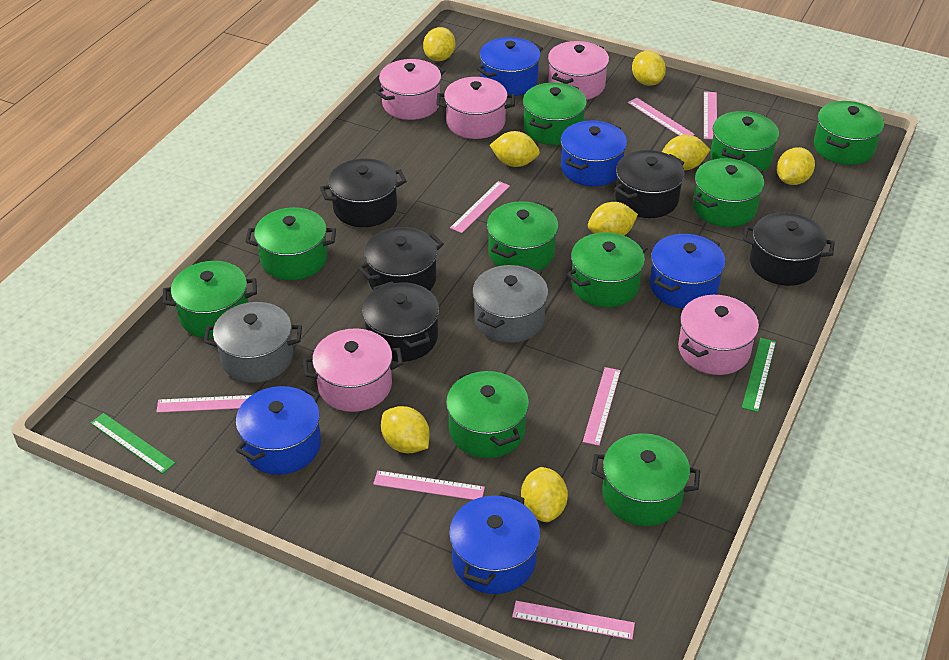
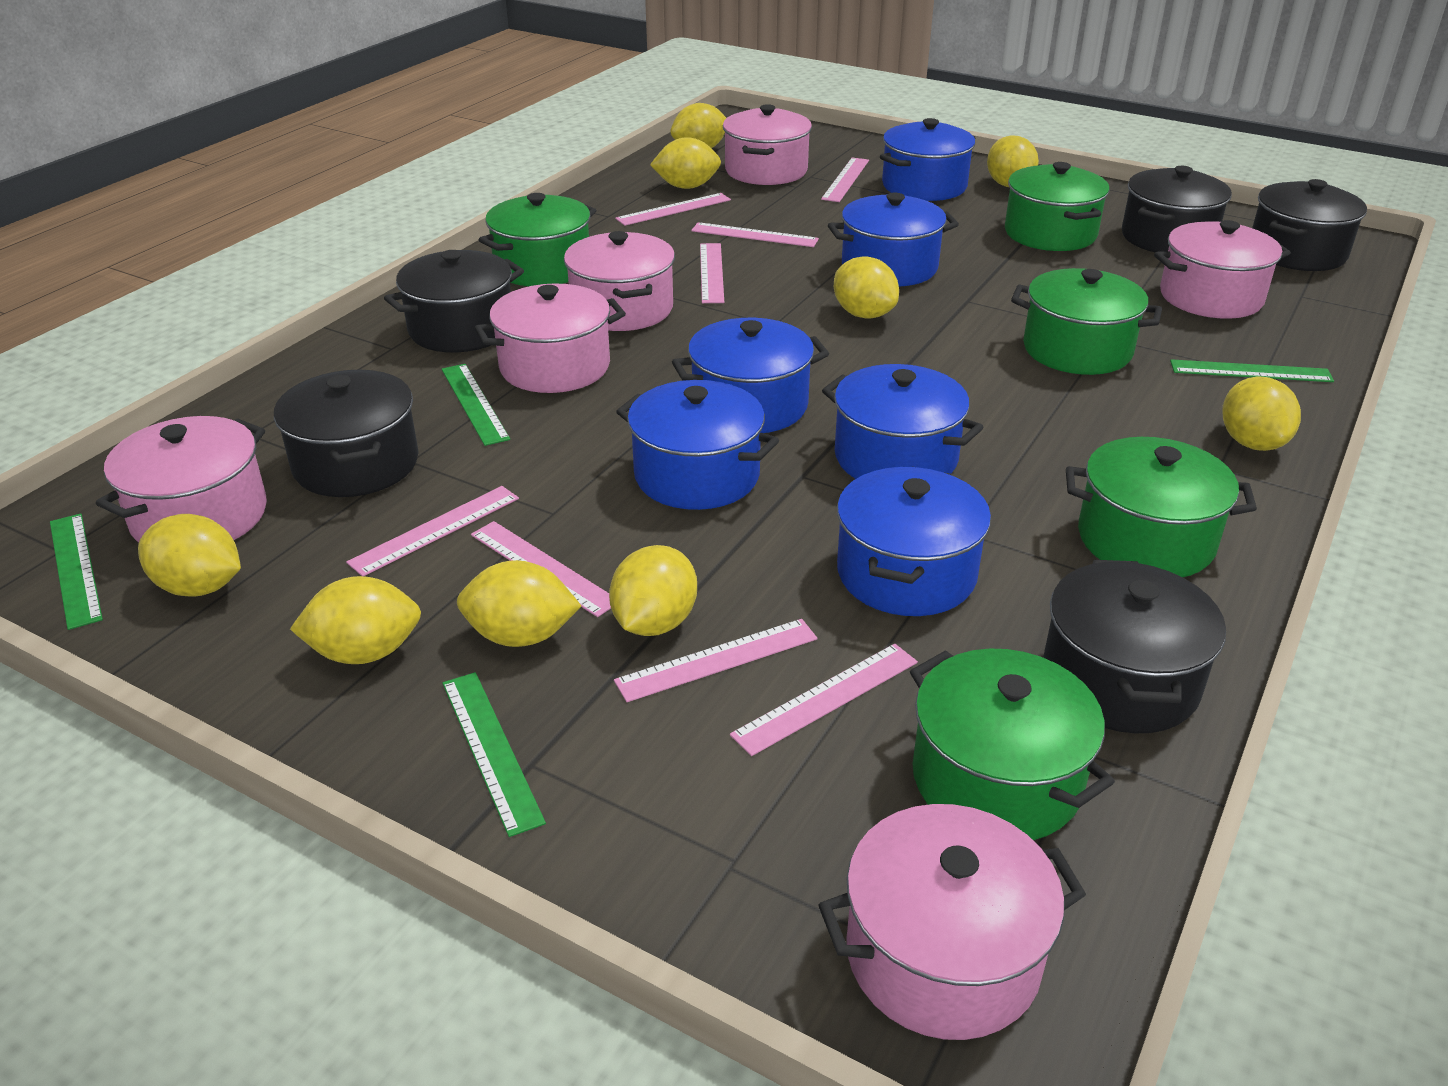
blue pot: 5 -> 6
green pot: 10 -> 5
green ruler: 2 -> 4
grey pot: 2 -> 0
pink pot: 5 -> 6
pink ruler: 7 -> 8
yellow lemon: 8 -> 9

